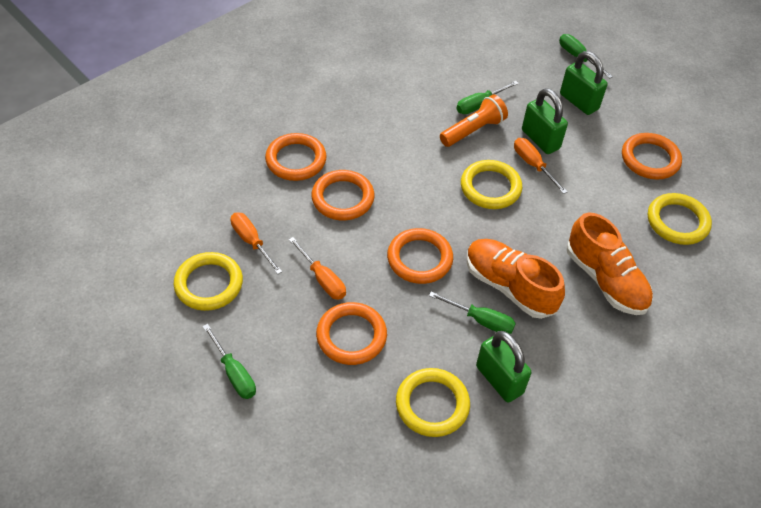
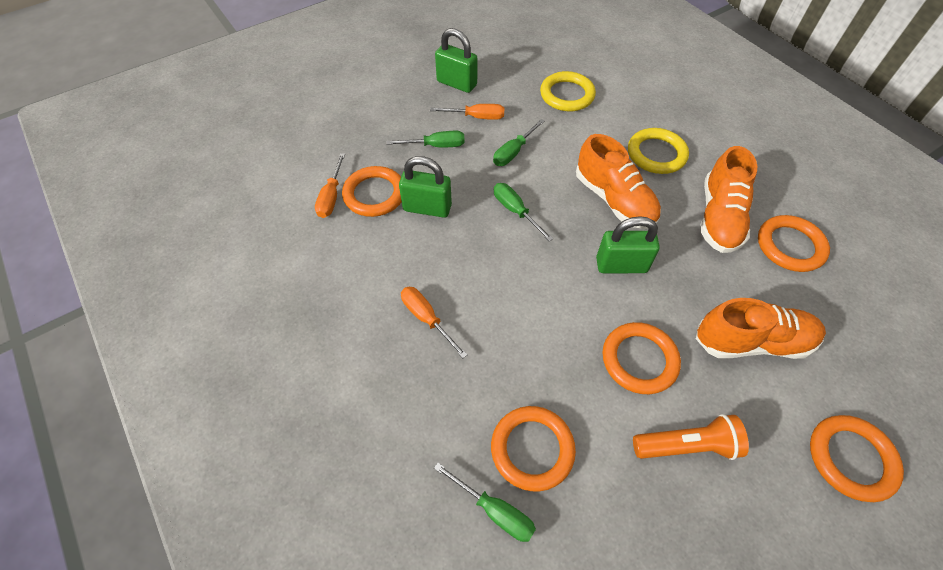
orange shoe: 2 -> 3
yellow ring: 4 -> 2

